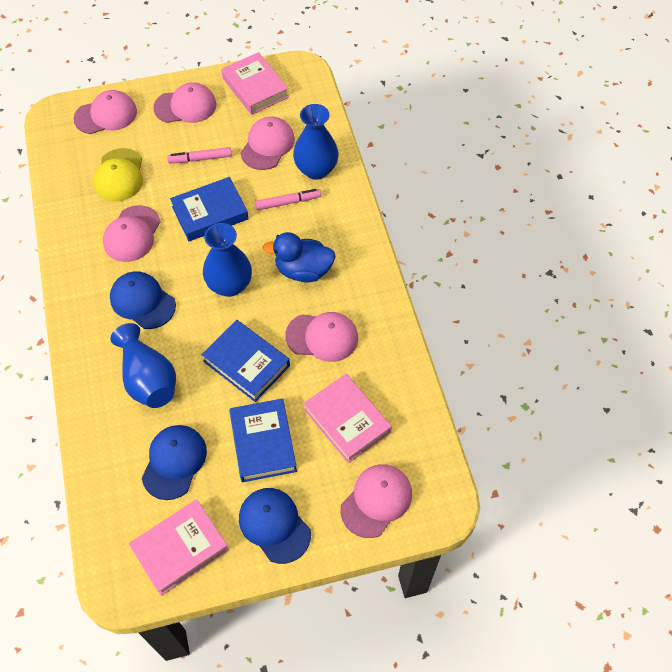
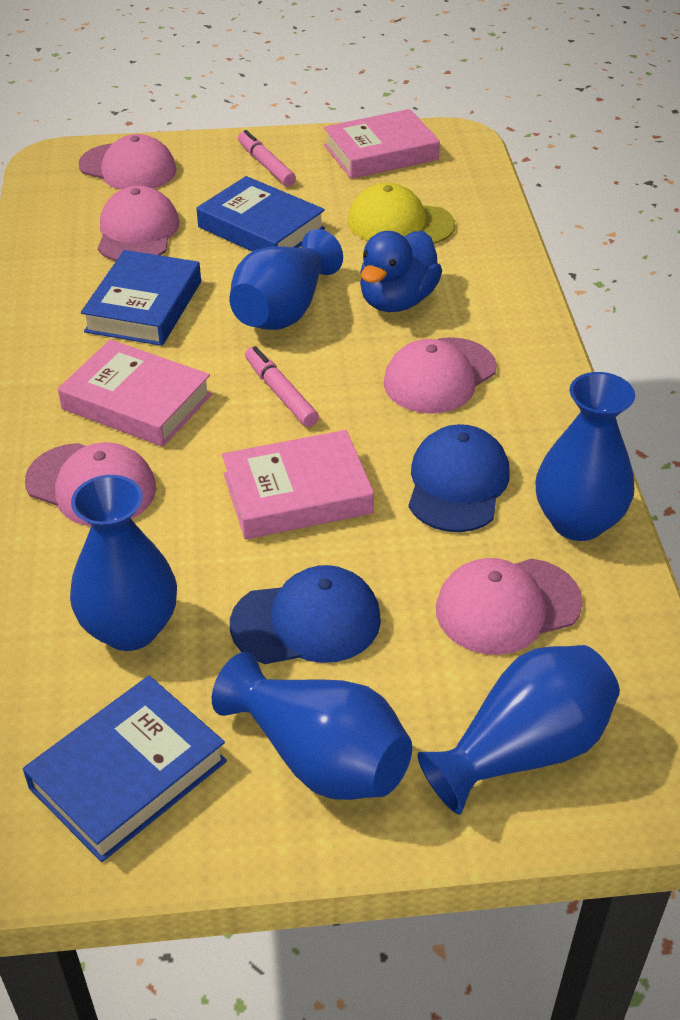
blue cap: 3 -> 2
blue vase: 3 -> 5
pink cap: 6 -> 5

